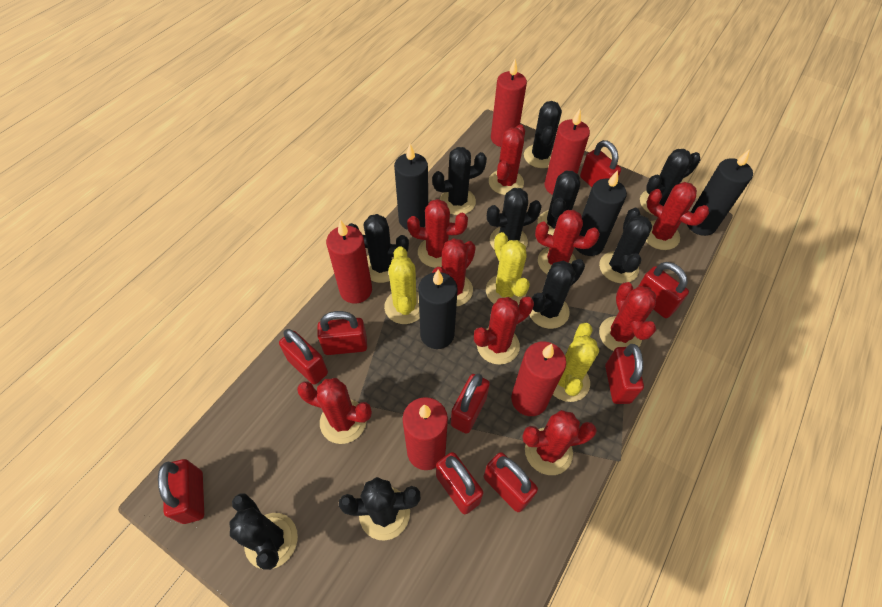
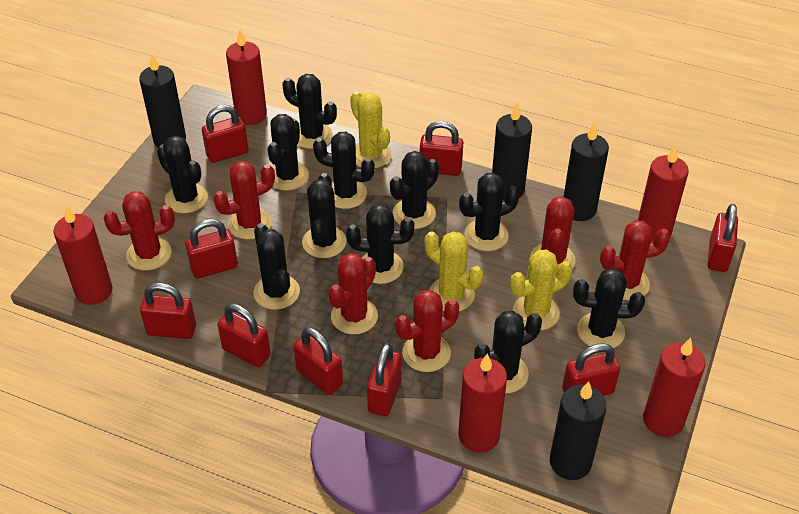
black cactus: 10 -> 11
red cactus: 9 -> 6

